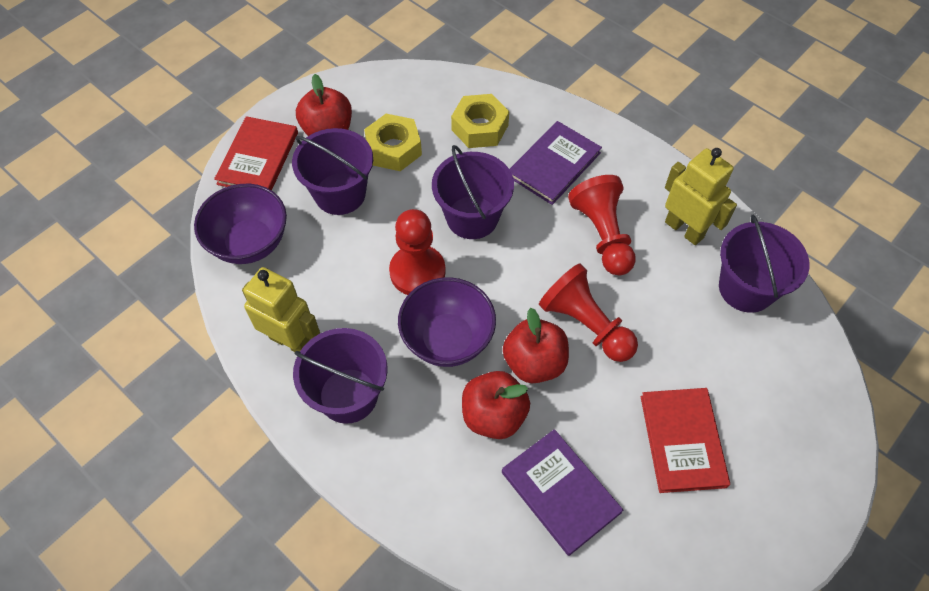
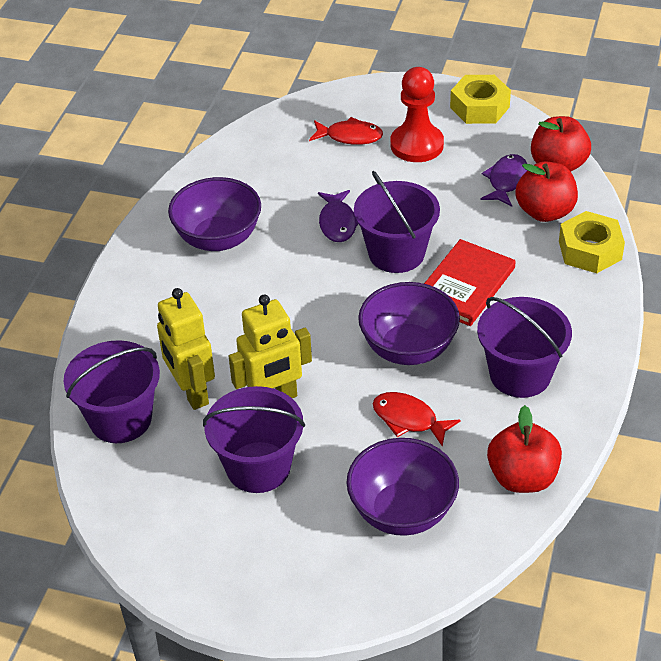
purple book: 2 -> 0
purple bowl: 2 -> 3
purple fish: 0 -> 2
red book: 2 -> 1
red fish: 0 -> 2
red pawn: 3 -> 1

